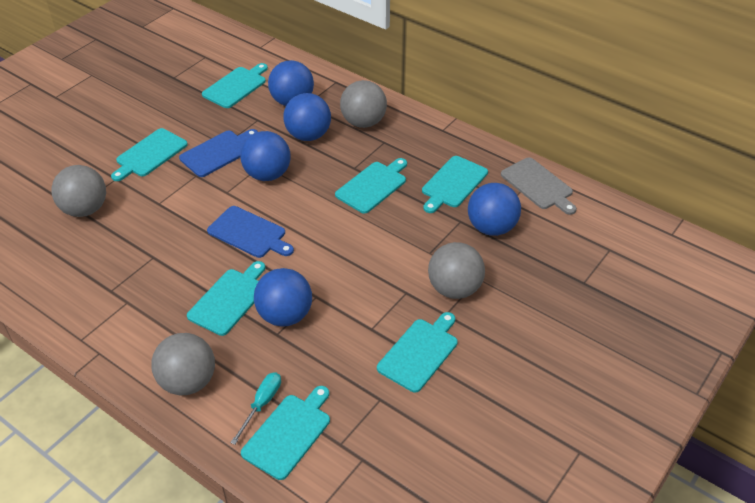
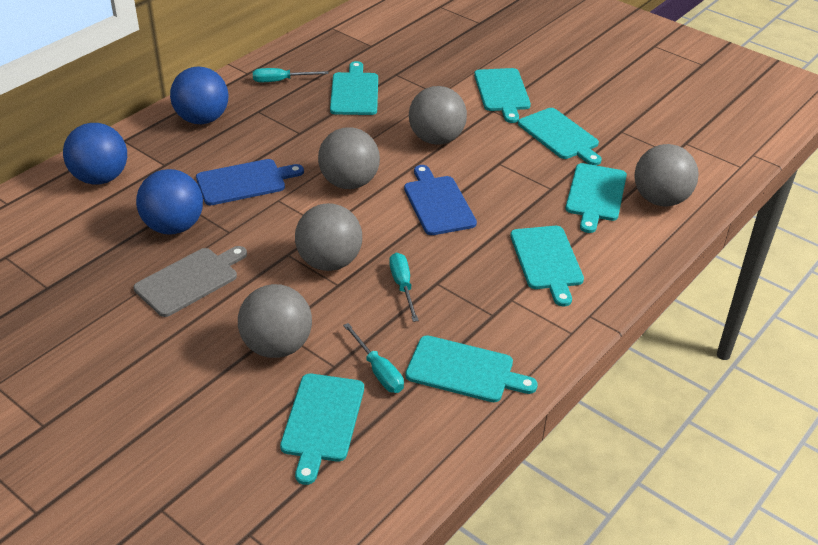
blue ball: 5 -> 3
grey ball: 4 -> 5
turquoise screwdriver: 1 -> 3

